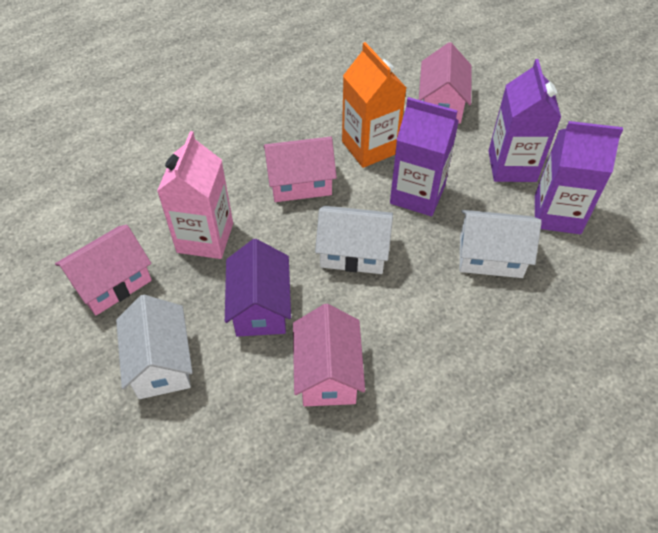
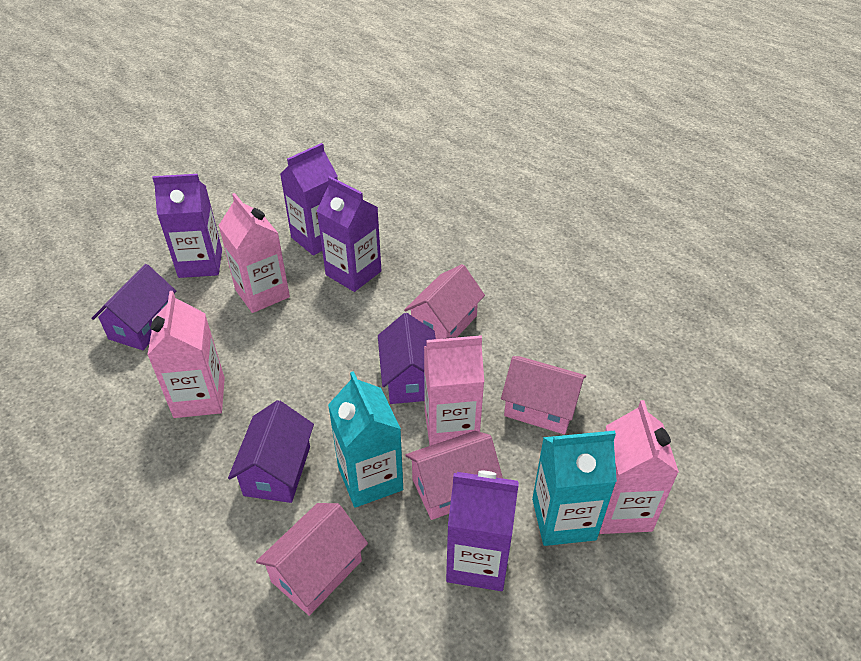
orange carton: 1 -> 0
pink carton: 1 -> 4
purple carton: 3 -> 4
purple house: 1 -> 3
turquoise carton: 0 -> 2
white house: 3 -> 0

